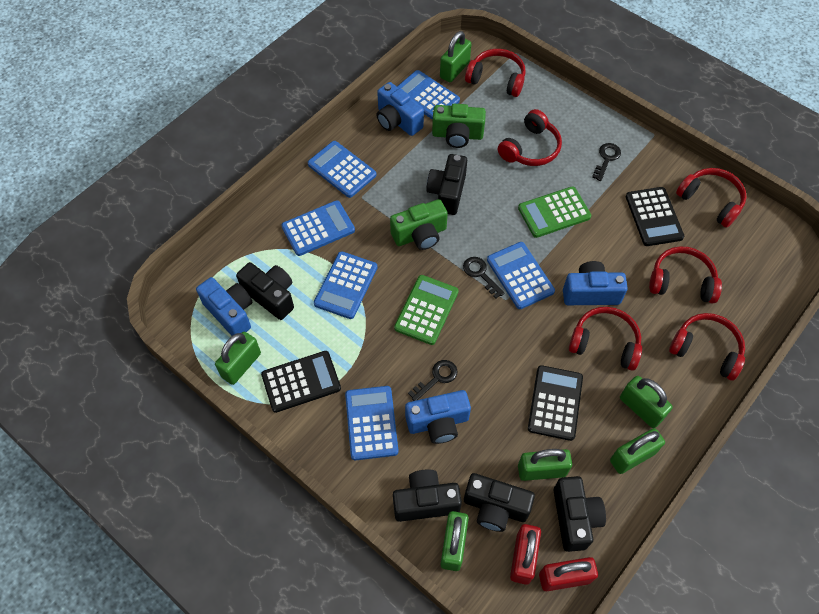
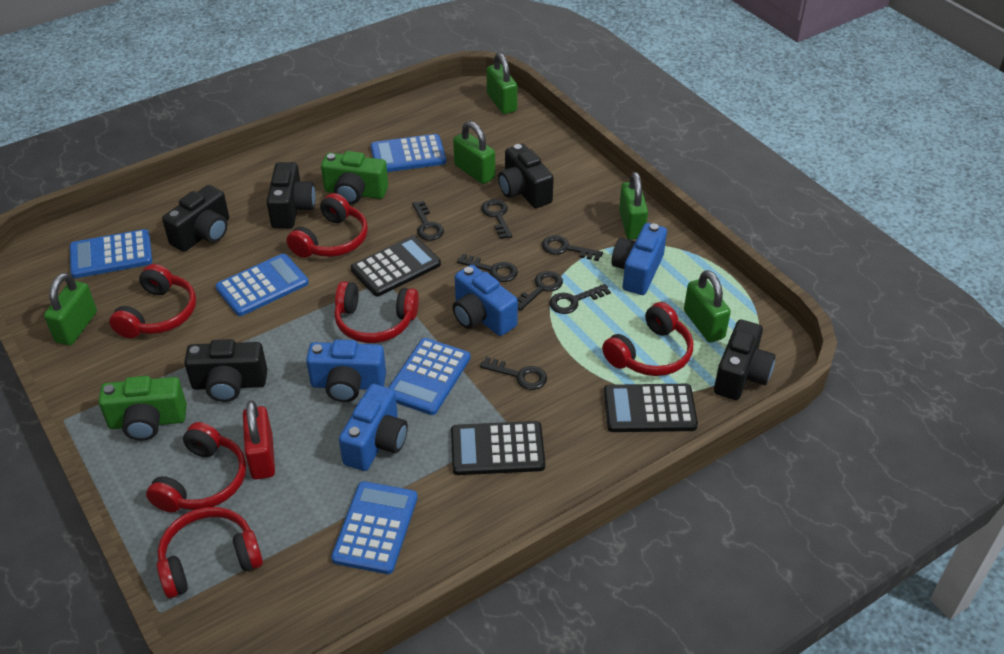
black key: 3 -> 7
blue calculator: 6 -> 5
green calculator: 2 -> 0
green padlock: 6 -> 5
red padlock: 2 -> 1

